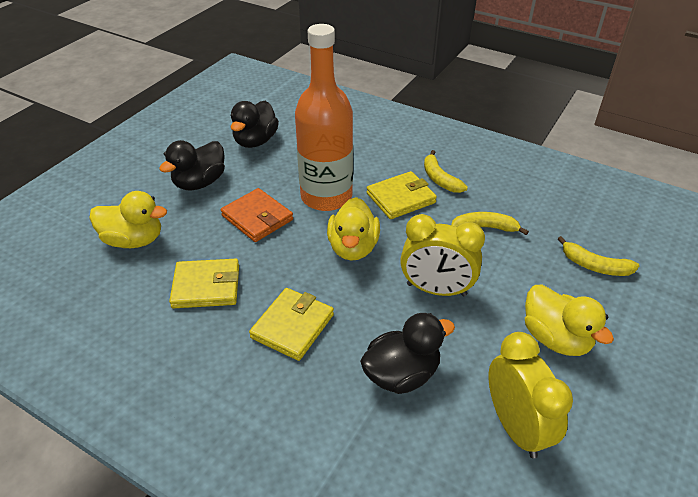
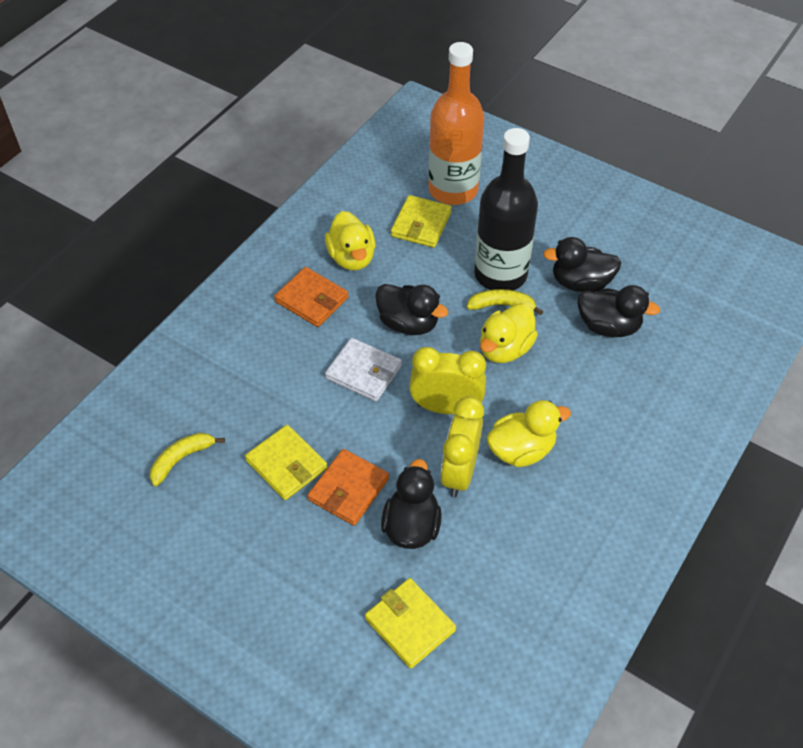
black bottle: 0 -> 1
black duck: 3 -> 4
orange wallet: 1 -> 2
white wallet: 0 -> 1
yellow banana: 3 -> 2

